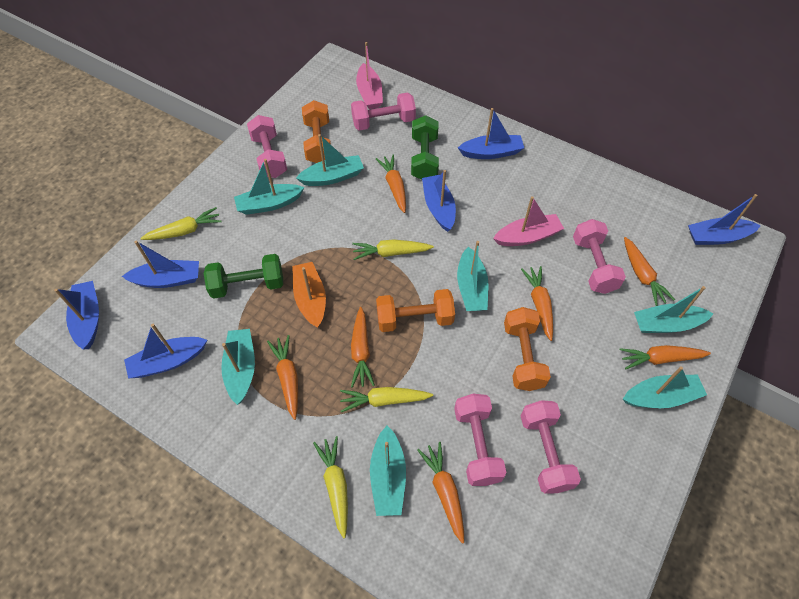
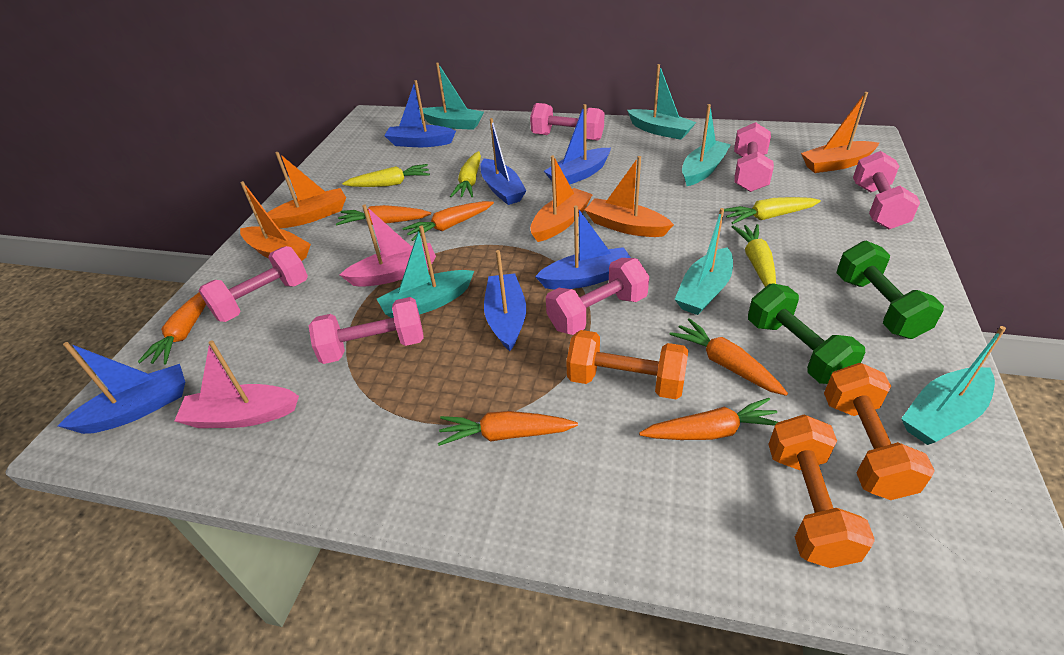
orange boat: 1 -> 5
orange carrot: 7 -> 6
pink dumbbell: 5 -> 6
turquoise boat: 7 -> 6

